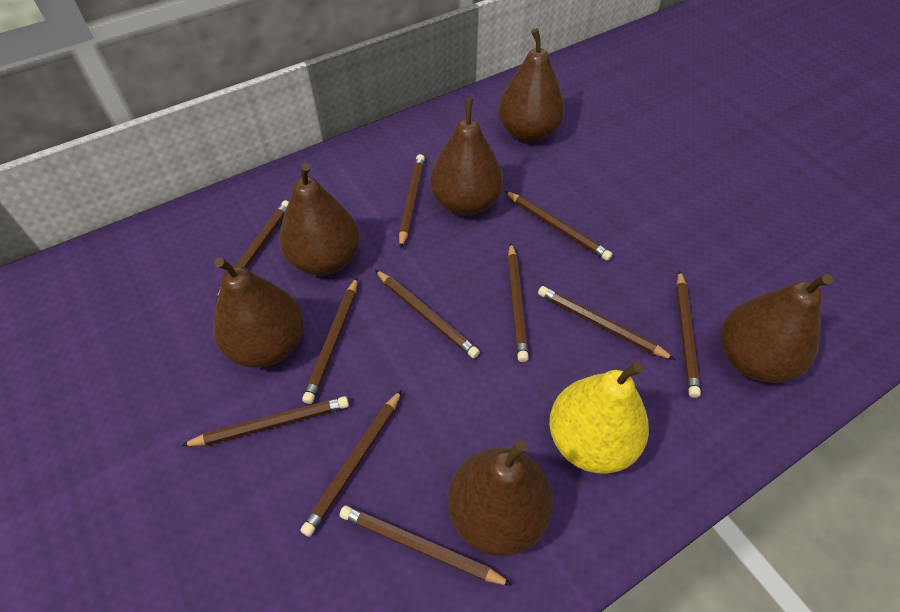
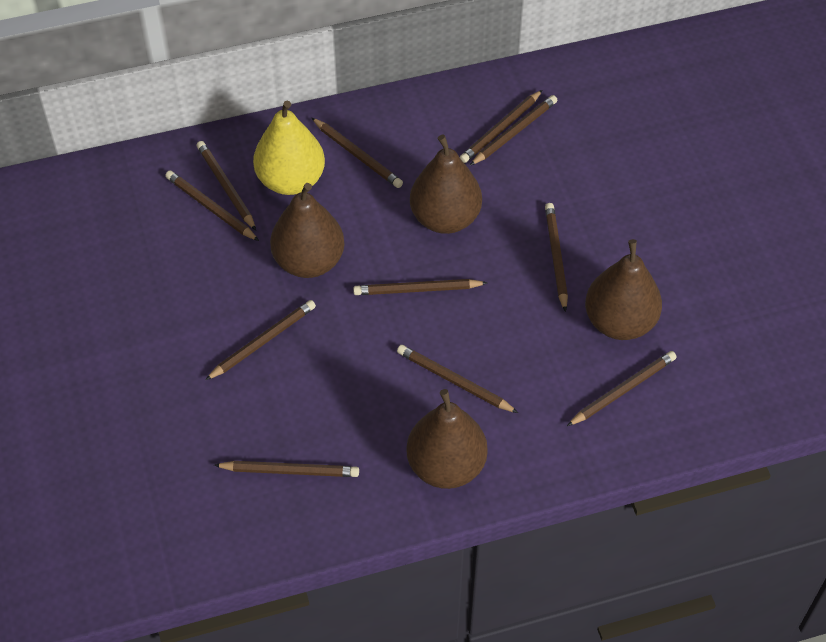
brown pear: 6 -> 4

